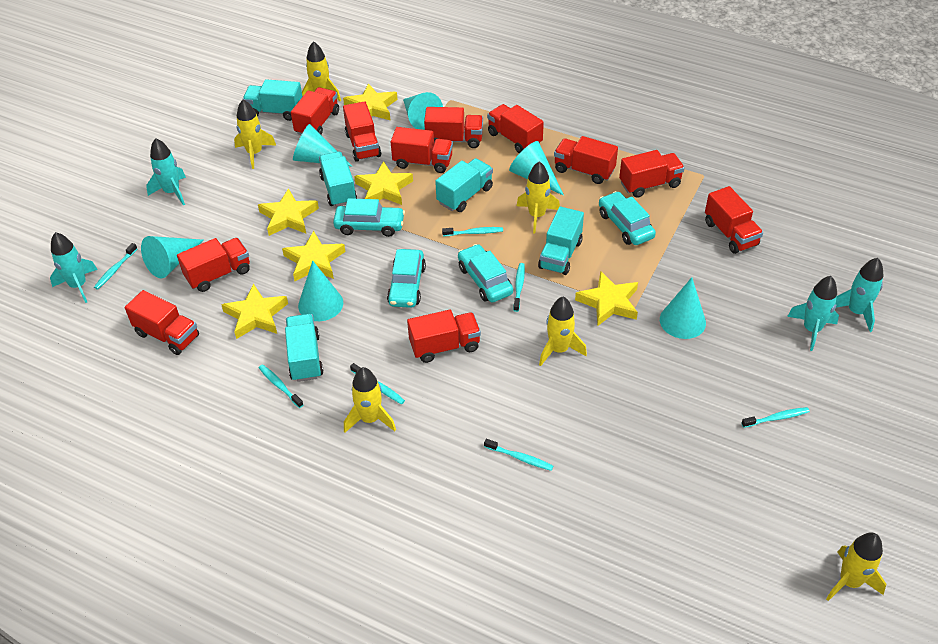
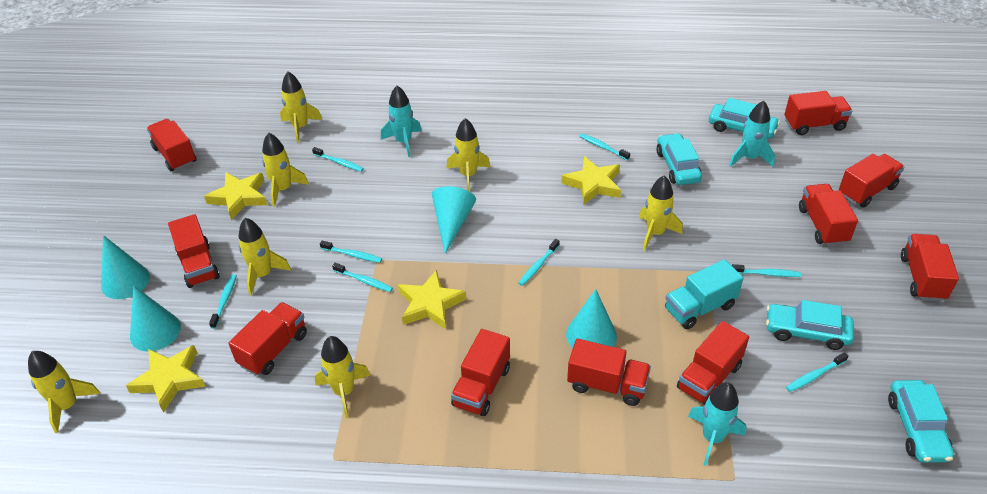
red truck: 11 -> 10
turquoise cone: 6 -> 4
turquoise rocket: 4 -> 3
turquoise toothbrush: 7 -> 8
turquoise truck: 5 -> 1
yellow rocket: 6 -> 7
yellow star: 6 -> 4

